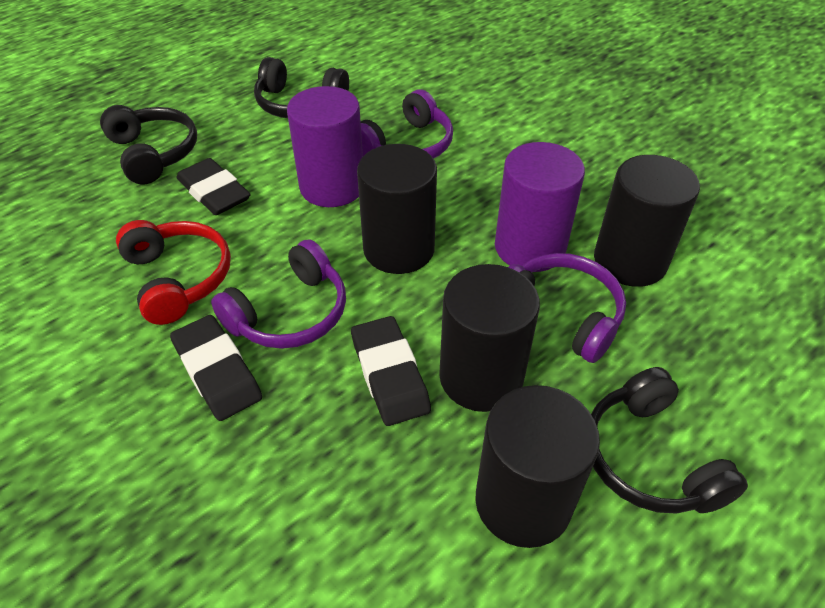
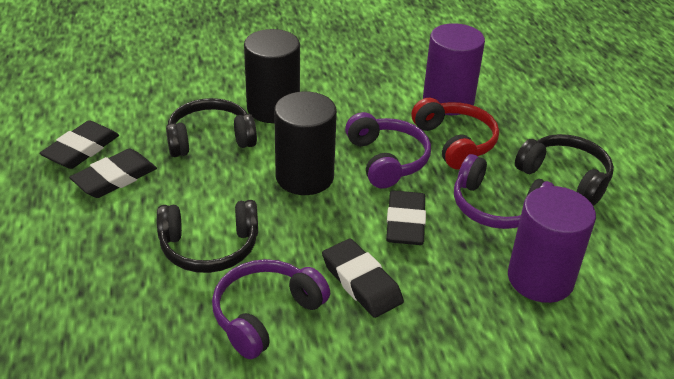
black cylinder: 4 -> 2
black eraser: 3 -> 4

